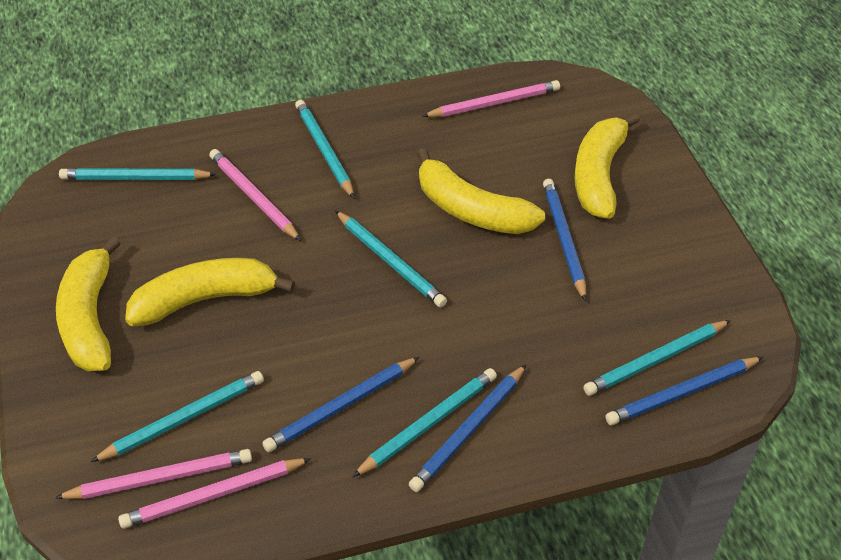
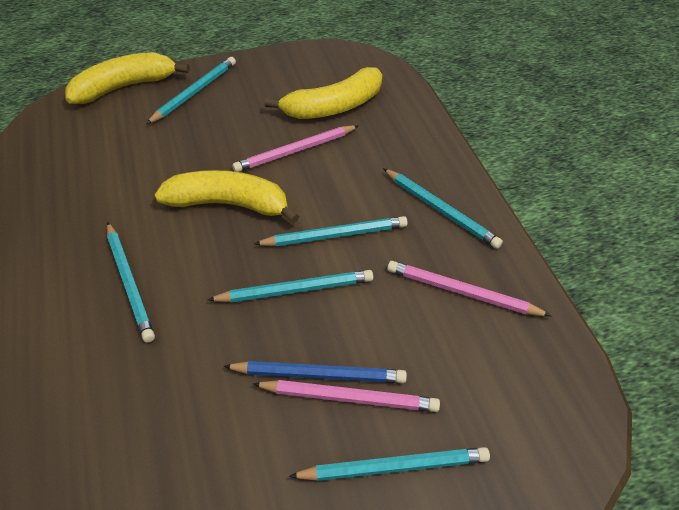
blue pencil: 4 -> 1
pink pencil: 4 -> 3
yellow banana: 4 -> 3

